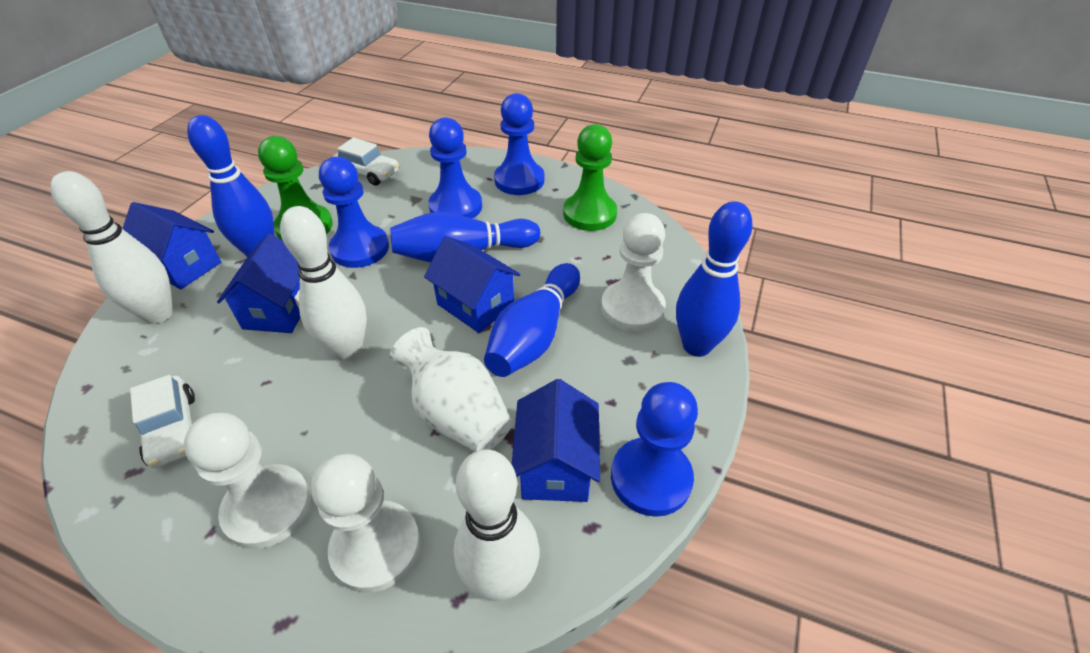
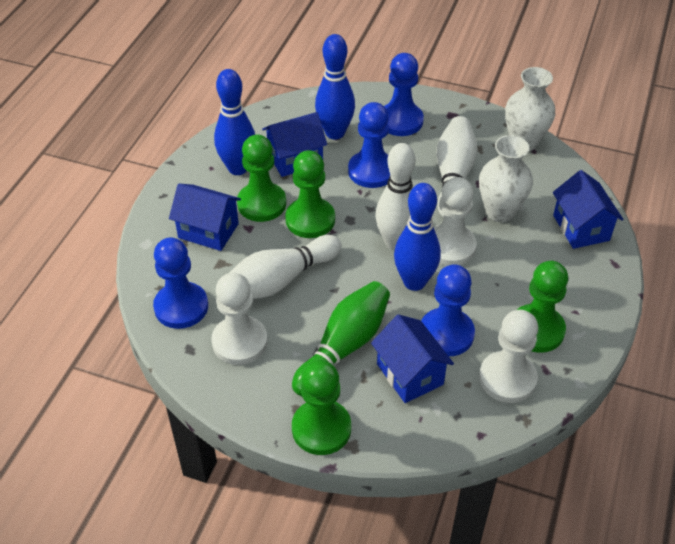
blue bowling pin: 4 -> 3
green bowling pin: 0 -> 1
green pawn: 2 -> 4
white car: 2 -> 0
white vase: 1 -> 2

